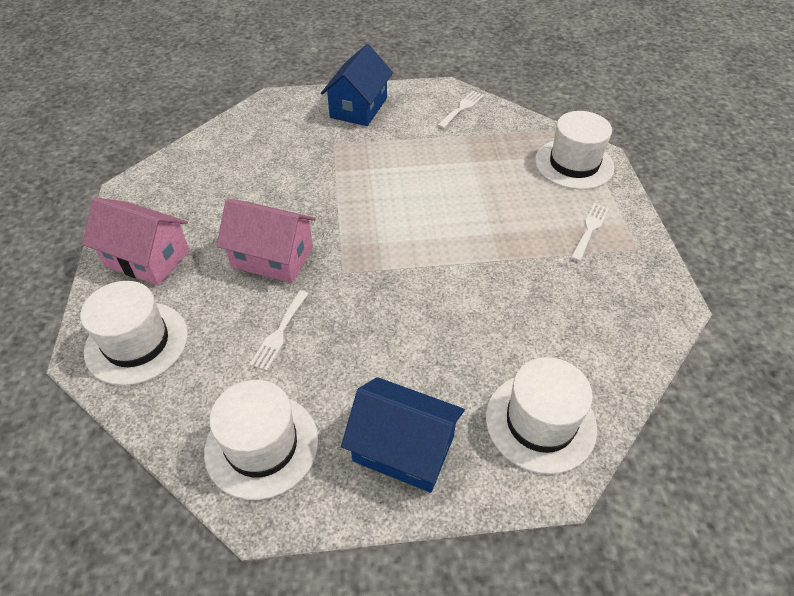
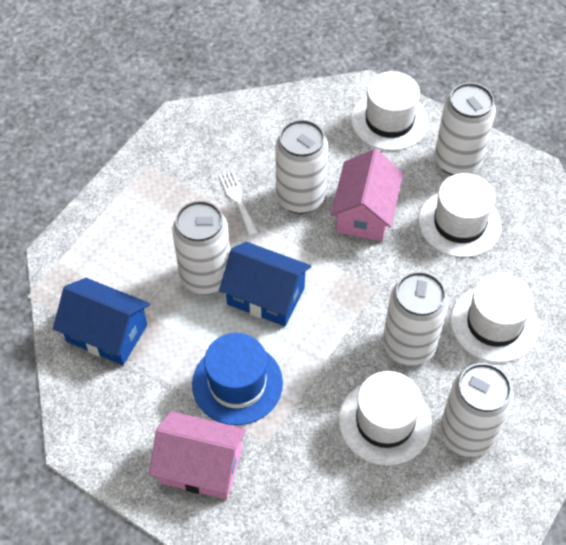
blue hat: 0 -> 1
white can: 0 -> 5
white fork: 3 -> 1

